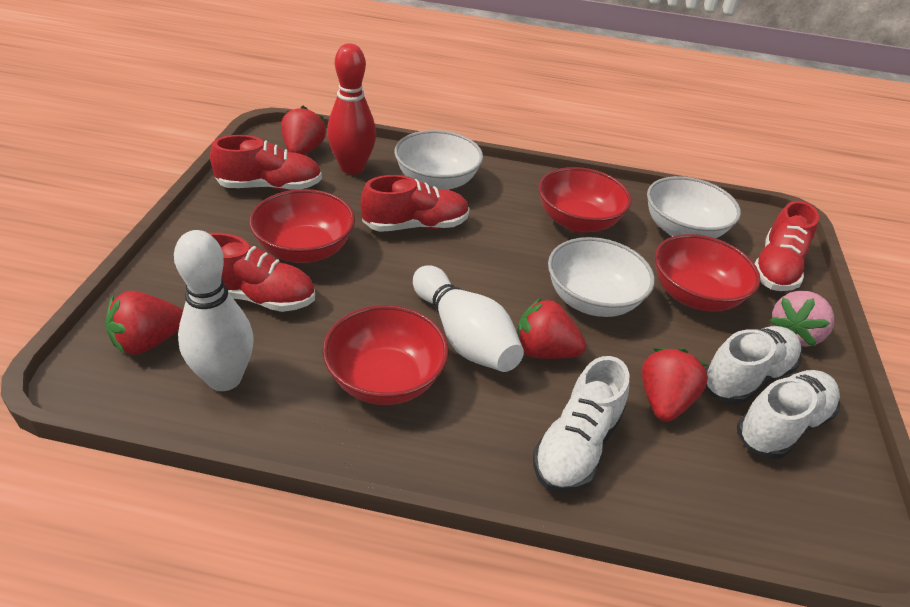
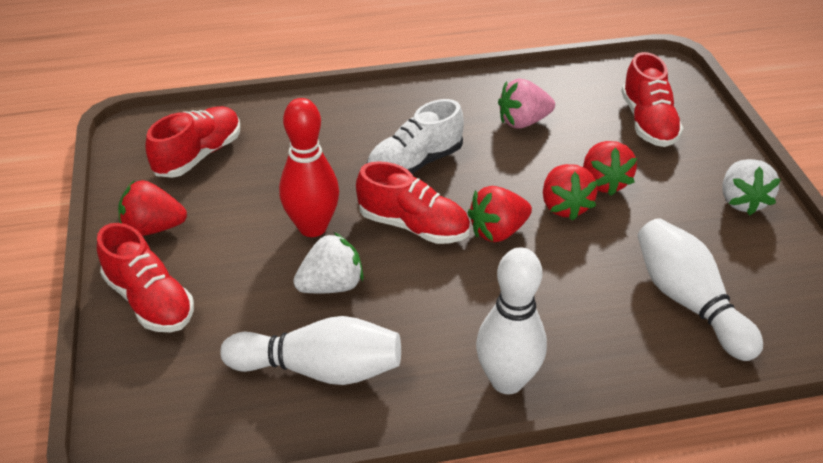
red bowl: 4 -> 0
white bowl: 3 -> 0
white bowling pin: 2 -> 3
white shoe: 3 -> 1
white strawberry: 0 -> 2

